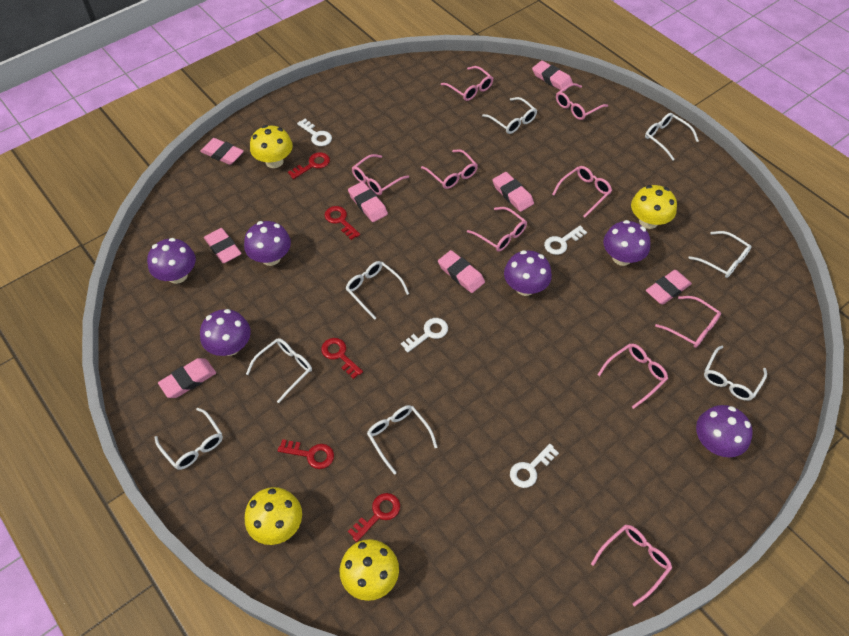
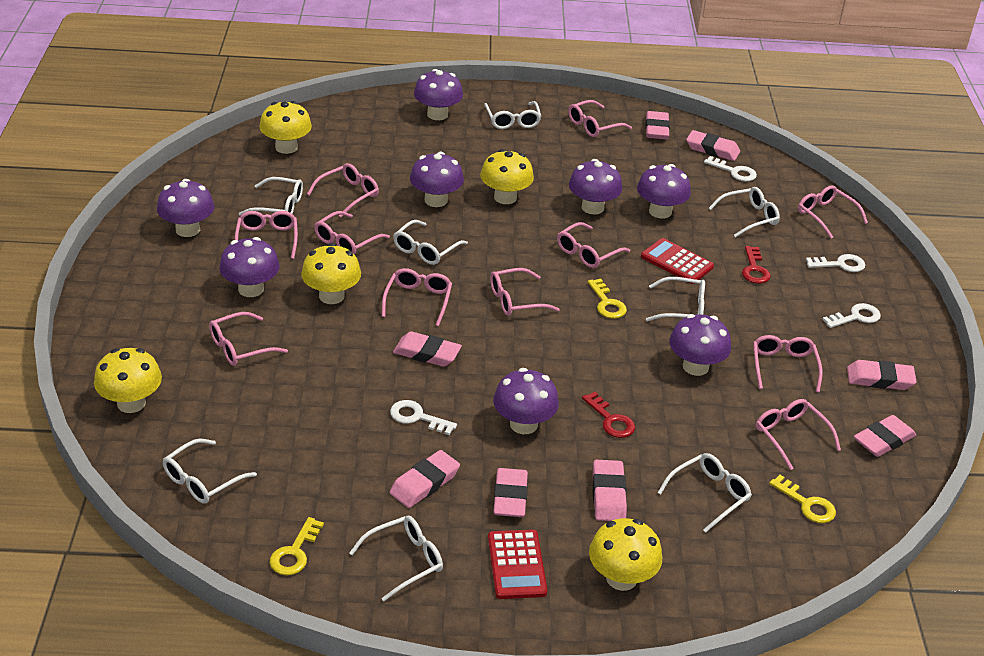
pink glasses: 9 -> 11
purple mushroom: 6 -> 8
red calculator: 0 -> 2
red key: 5 -> 2
yellow key: 0 -> 3
yellow mushroom: 4 -> 5

